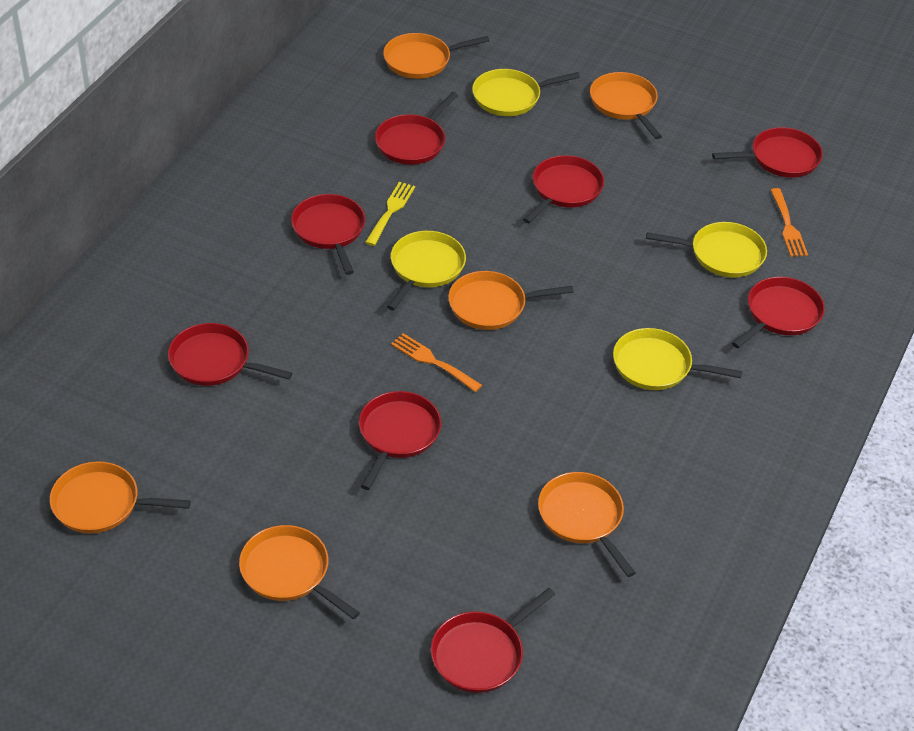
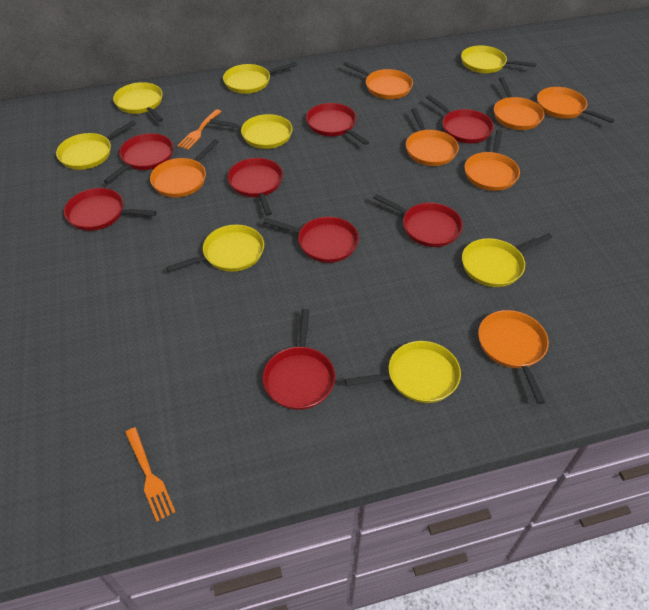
orange pan: 6 -> 7
yellow fork: 1 -> 0
yellow pan: 4 -> 8

